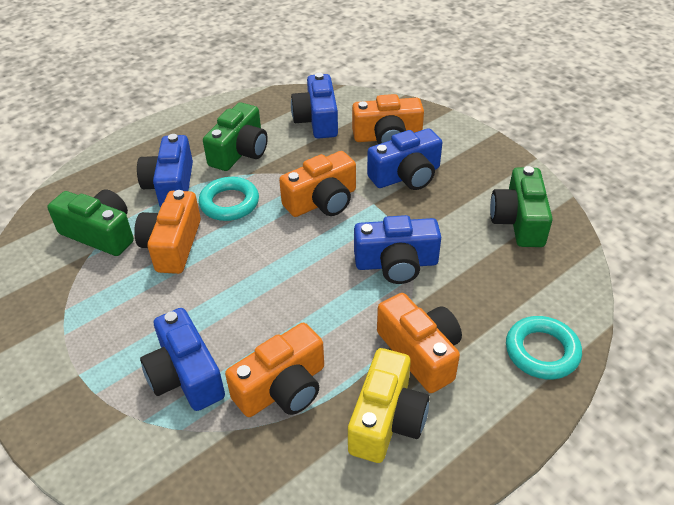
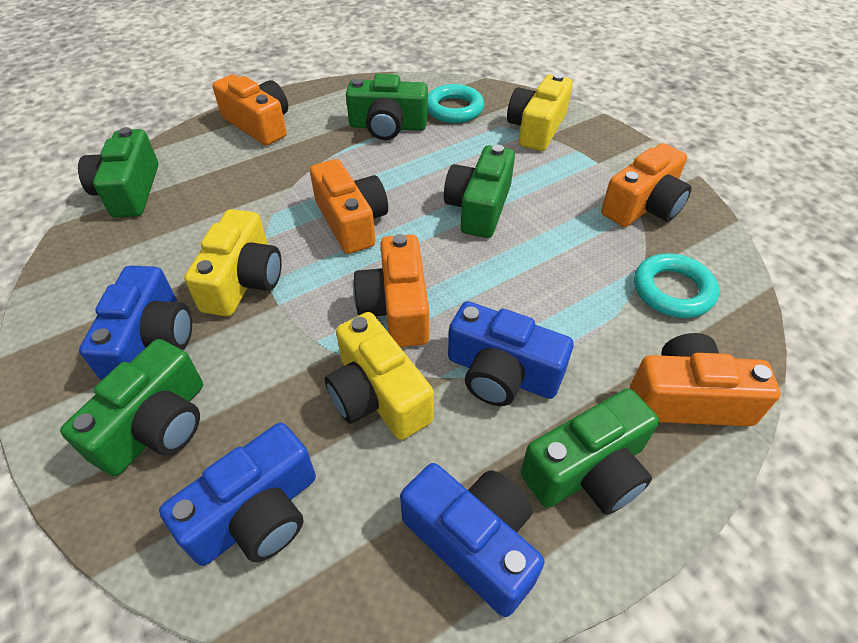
blue camera: 5 -> 4
green camera: 3 -> 5
yellow camera: 1 -> 3

